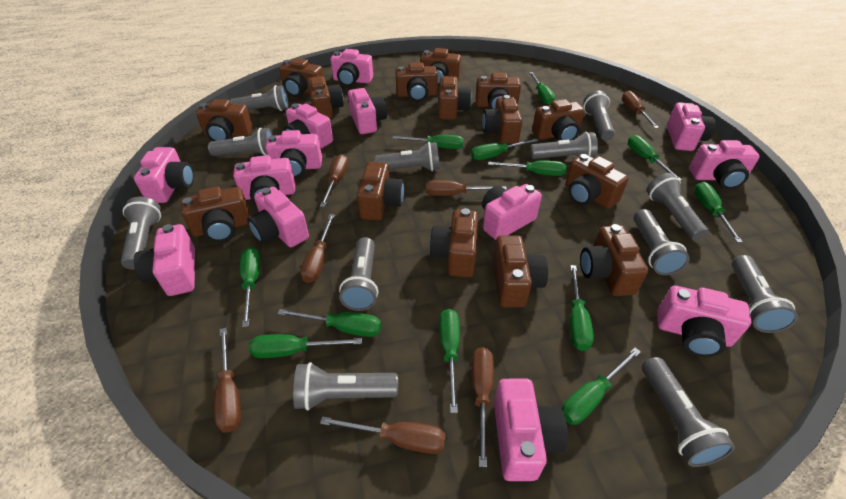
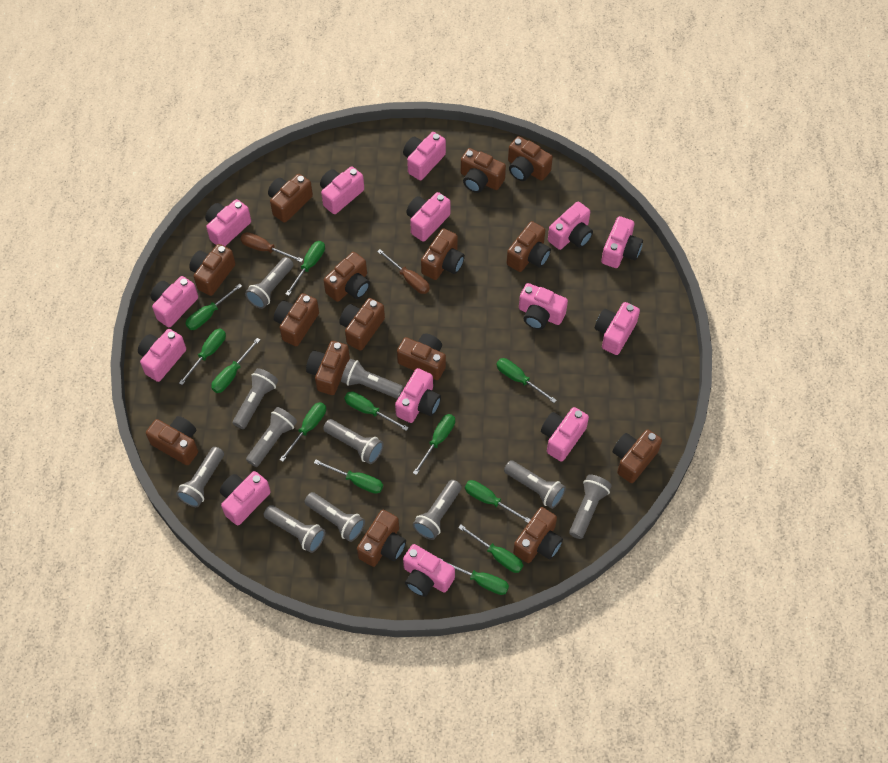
brown screwdriver: 7 -> 2
grey flashlight: 12 -> 11
pink camera: 13 -> 14

